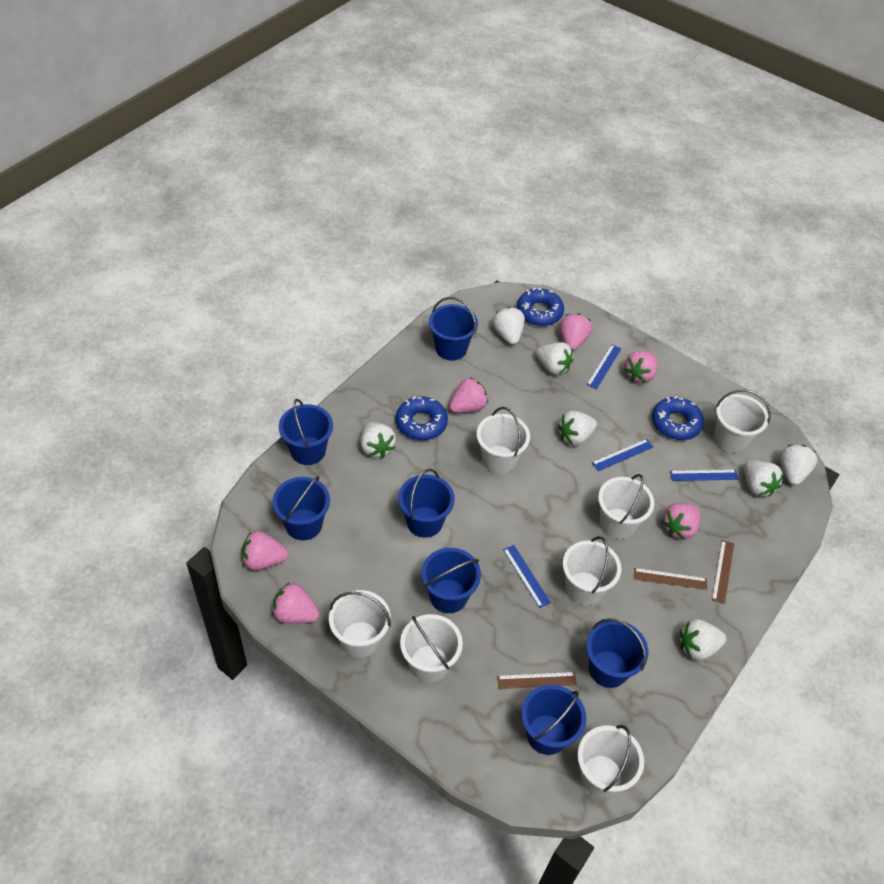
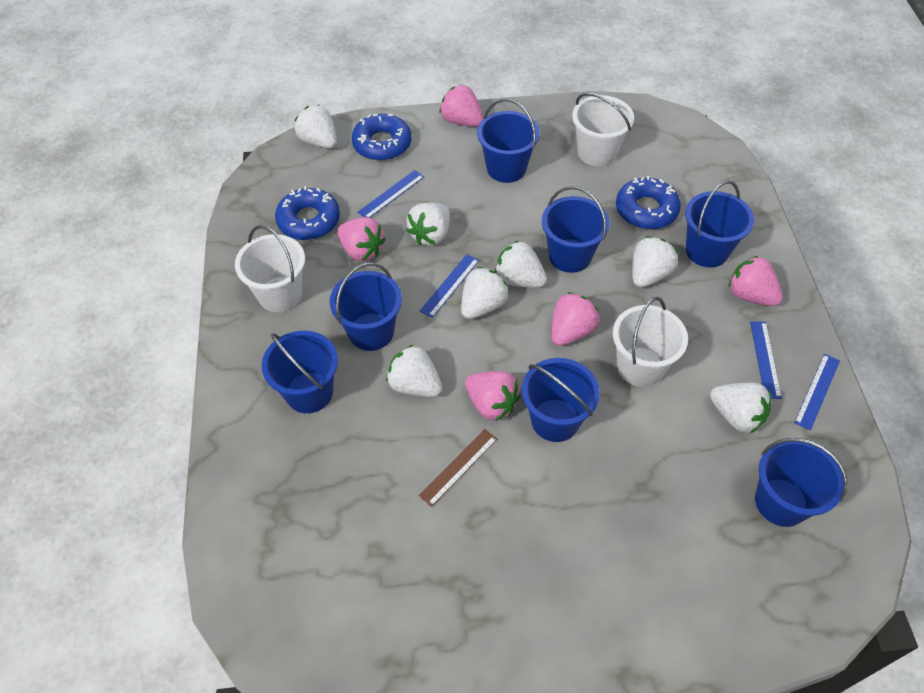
brown ruler: 3 -> 1
pink strawberry: 6 -> 5
white bucket: 7 -> 3

